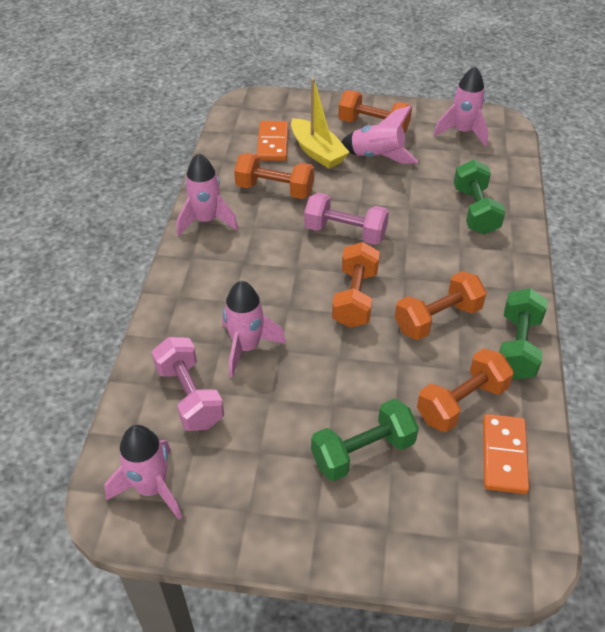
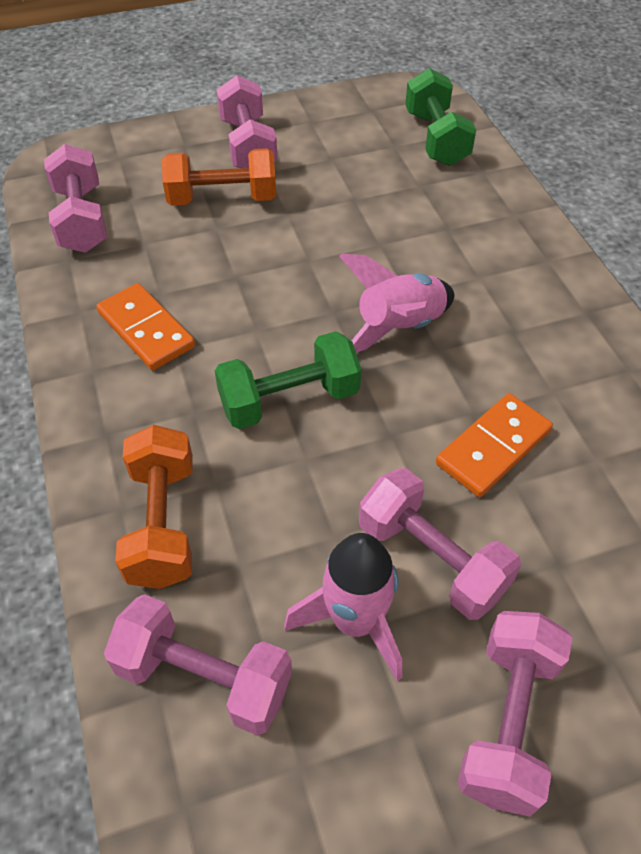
green dumbbell: 3 -> 2
orange dumbbell: 5 -> 2
pink dumbbell: 2 -> 5
pink rocket: 5 -> 2
yellow boat: 1 -> 0

